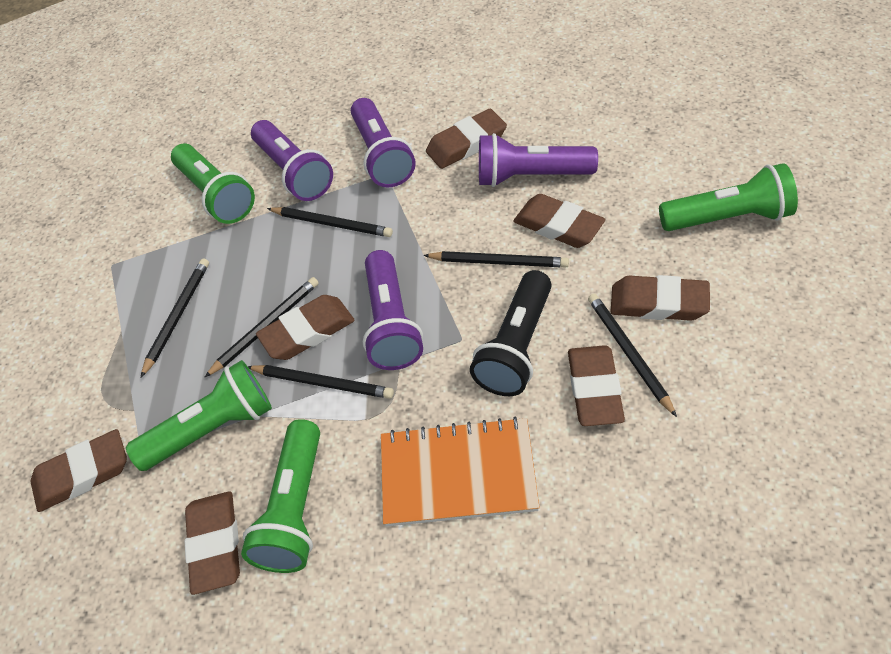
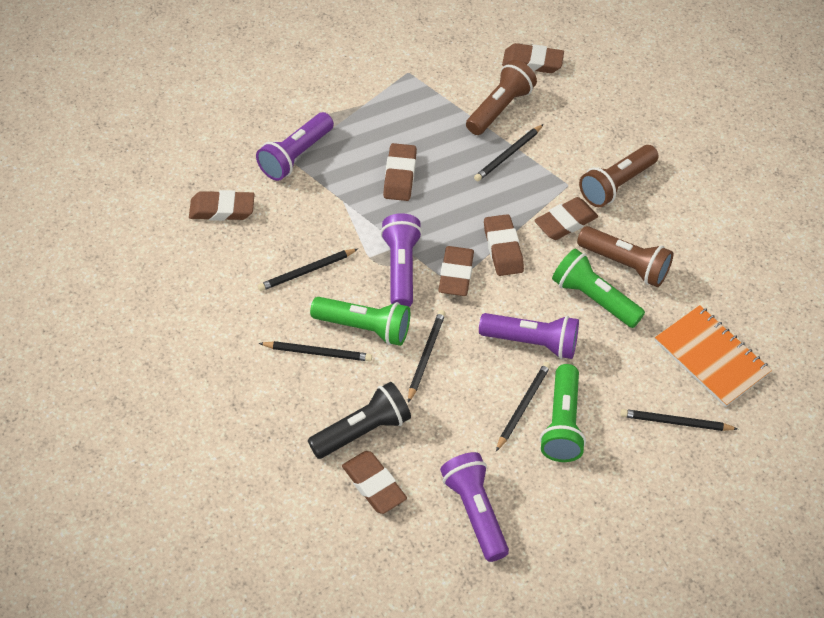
brown flashlight: 0 -> 3
green flashlight: 4 -> 3

